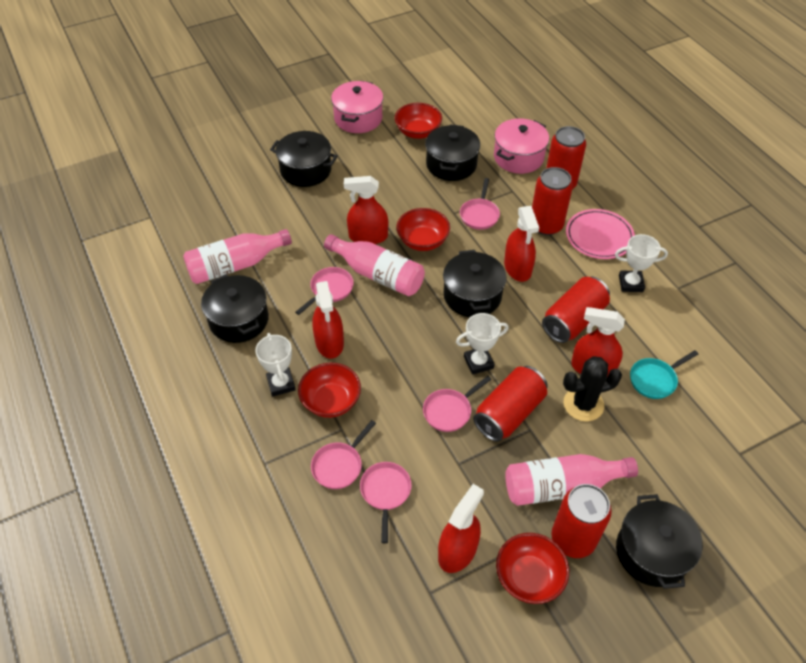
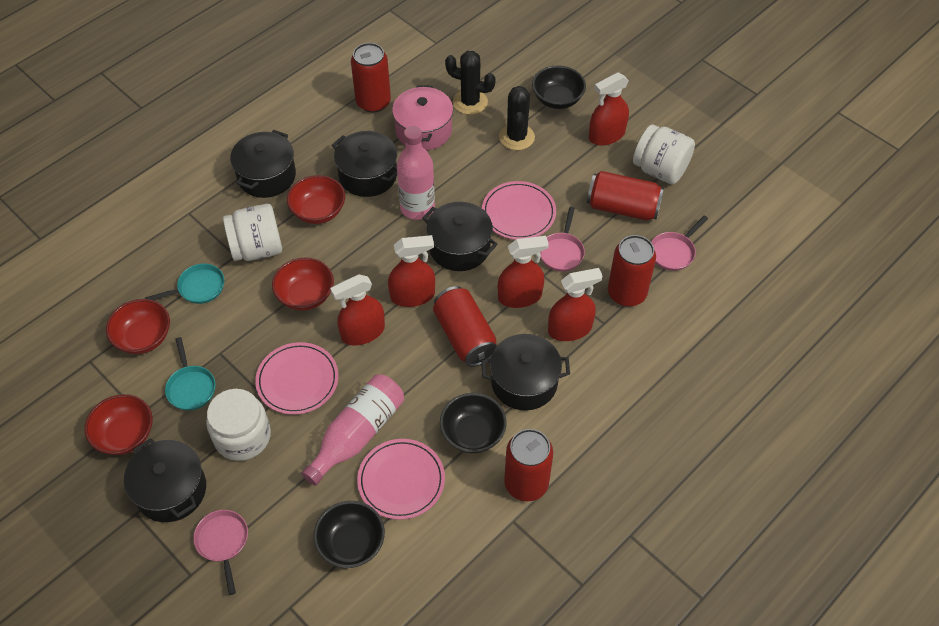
black bowl: 0 -> 3
black cactus: 1 -> 2
pink bottle: 3 -> 2
pink pan: 5 -> 3
pink plate: 1 -> 3
pink pot: 2 -> 1
turquoise pan: 1 -> 2
white jar: 0 -> 3
white trophy: 3 -> 0

